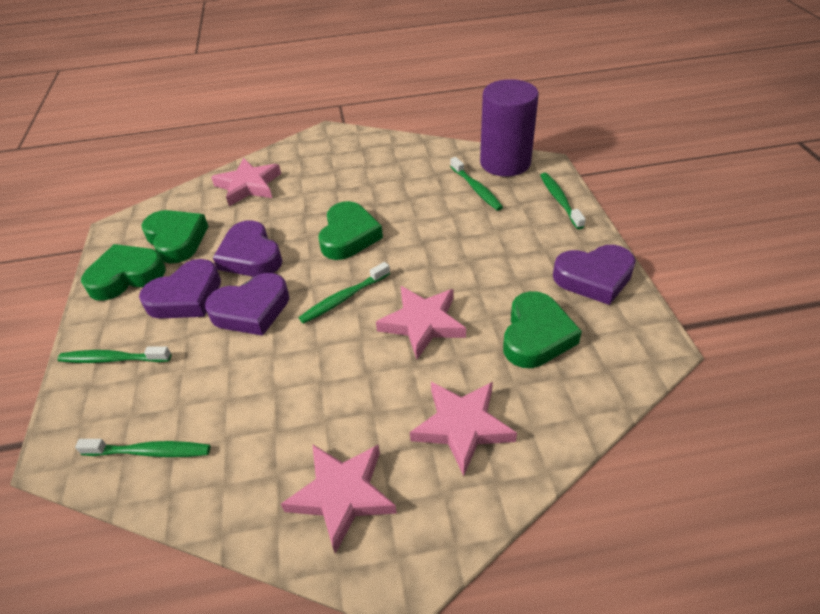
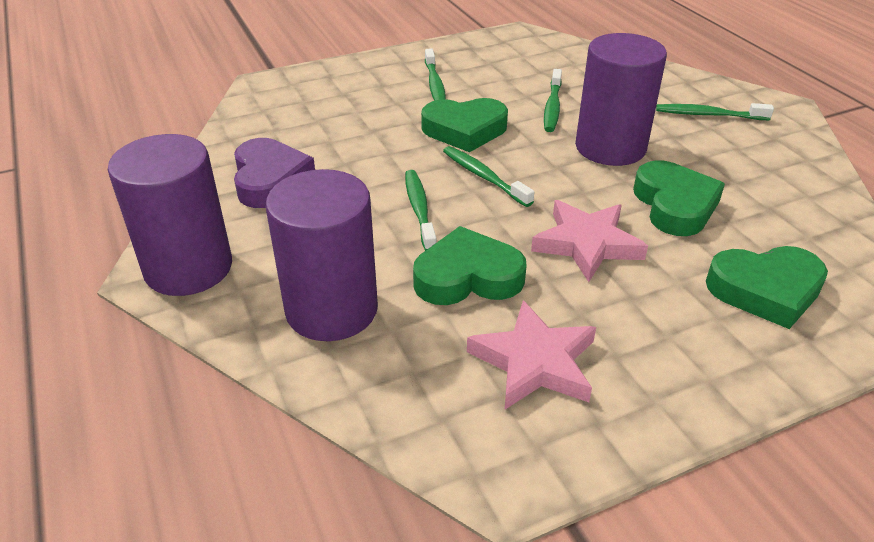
pink star: 4 -> 2
purple cylinder: 1 -> 3
purple heart: 4 -> 1

